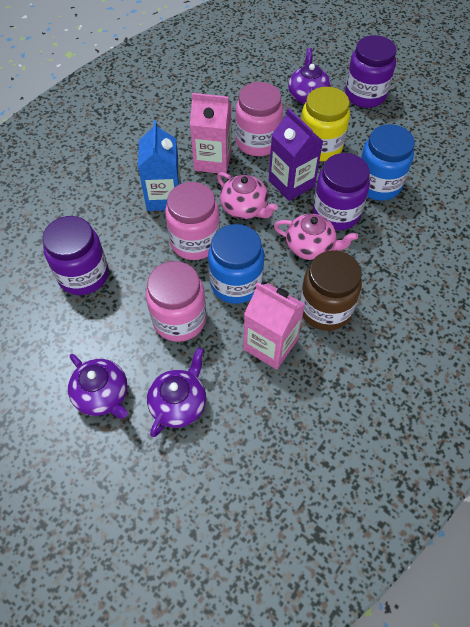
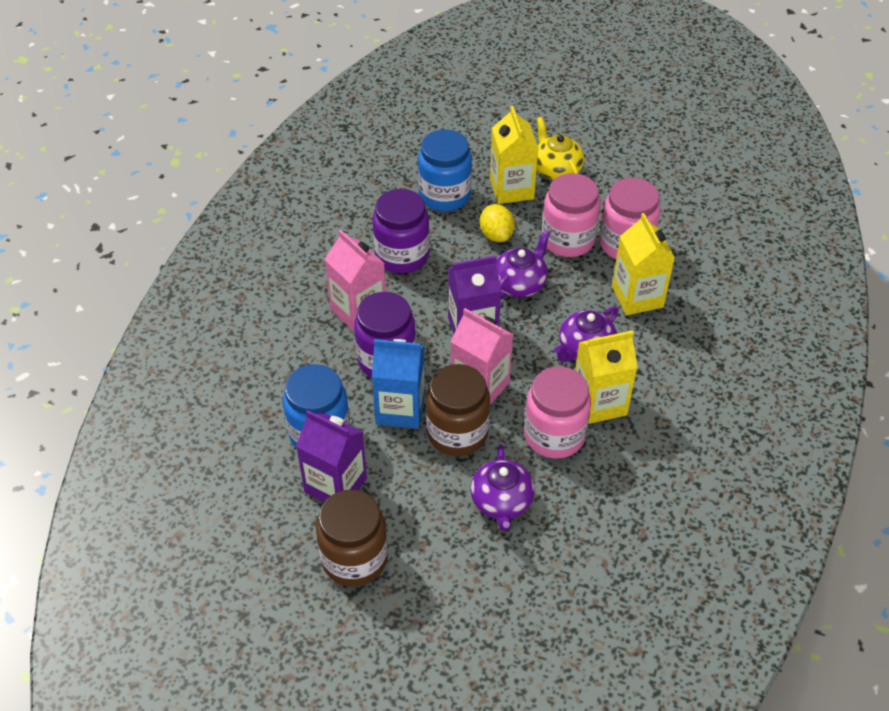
brown jar: 1 -> 2
pink teapot: 2 -> 0
purple carton: 1 -> 2
purple jar: 3 -> 2
yellow carton: 0 -> 3
yellow jar: 1 -> 0
yellow lemon: 0 -> 1
yellow teapot: 0 -> 1

